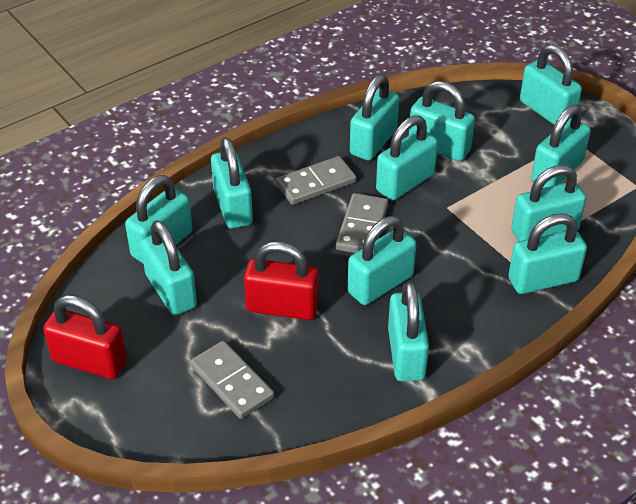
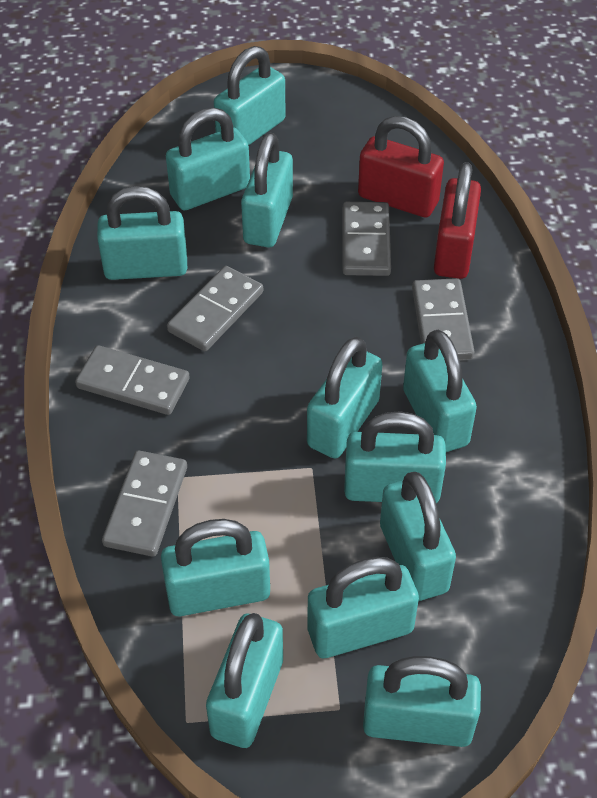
grey domino: 3 -> 5

